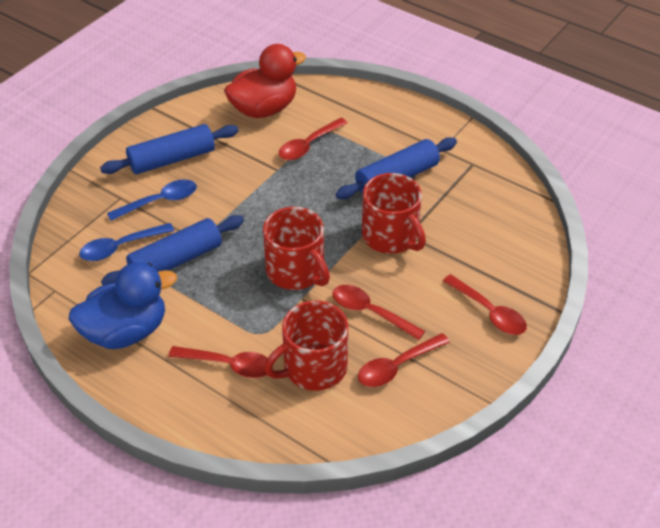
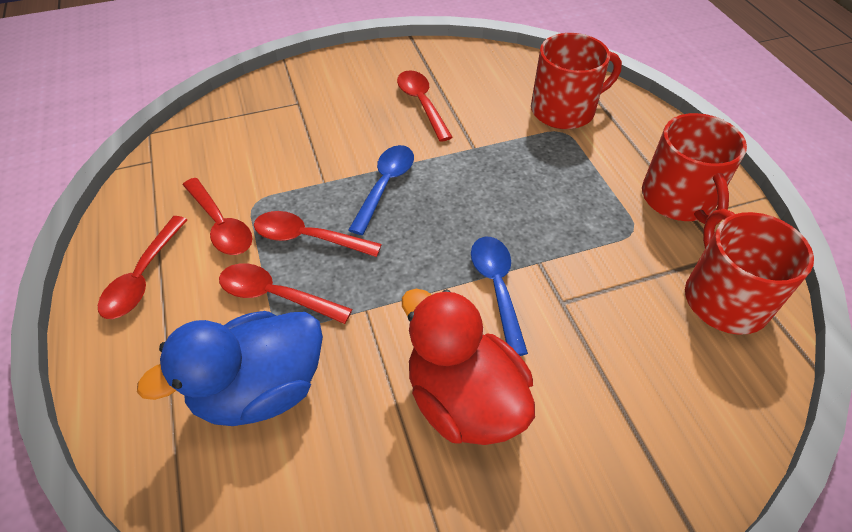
blue rolling pin: 3 -> 0

